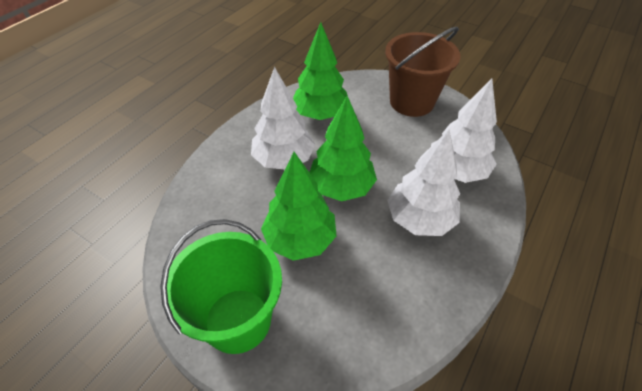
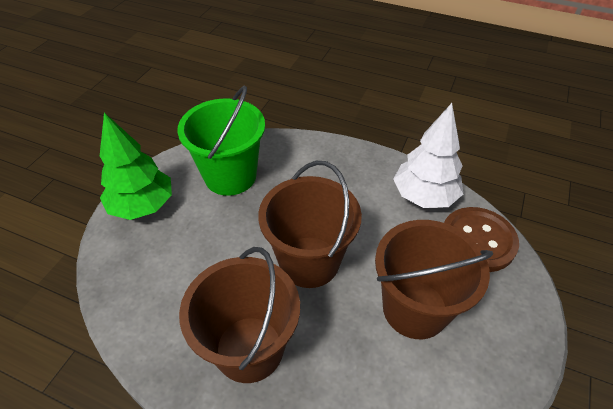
brown bucket: 1 -> 3
brown button: 0 -> 1
green tree: 3 -> 1
white tree: 3 -> 1

